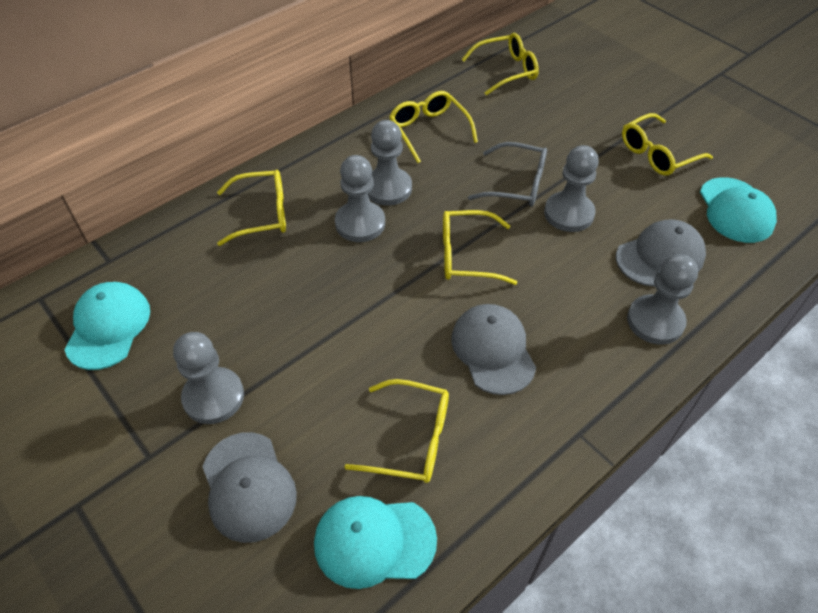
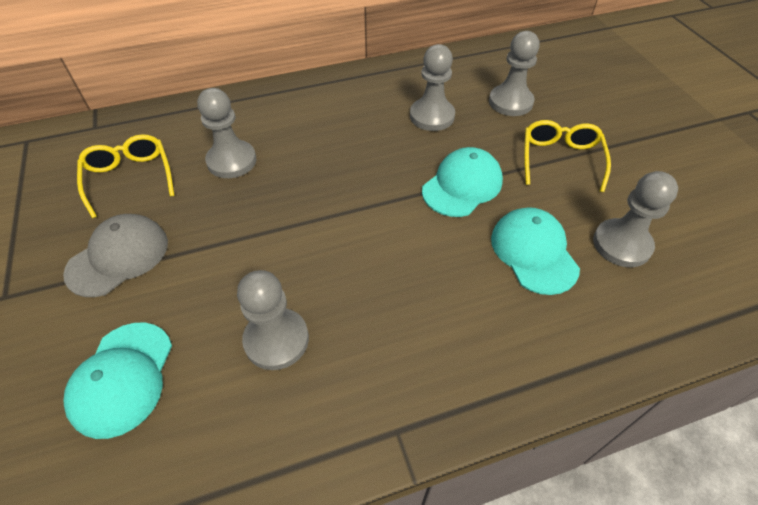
grey cap: 3 -> 1
grey glasses: 1 -> 0
yellow glasses: 6 -> 2

